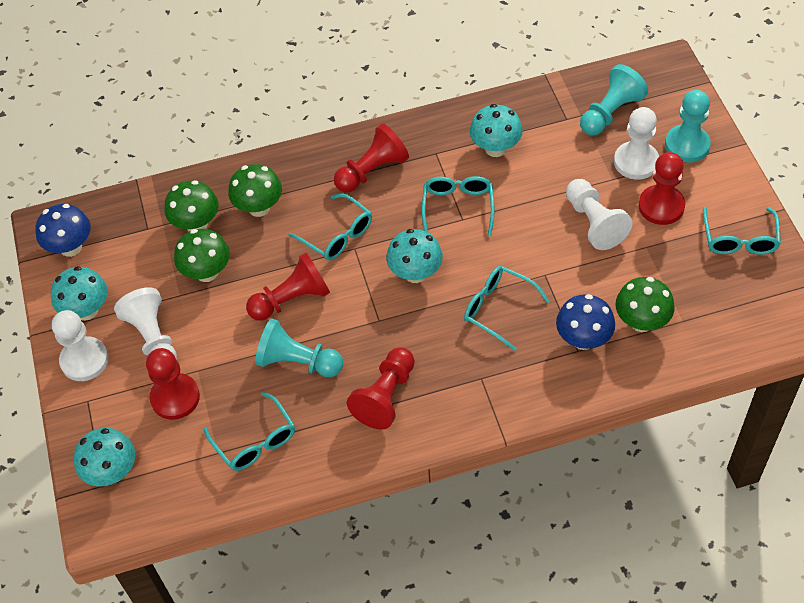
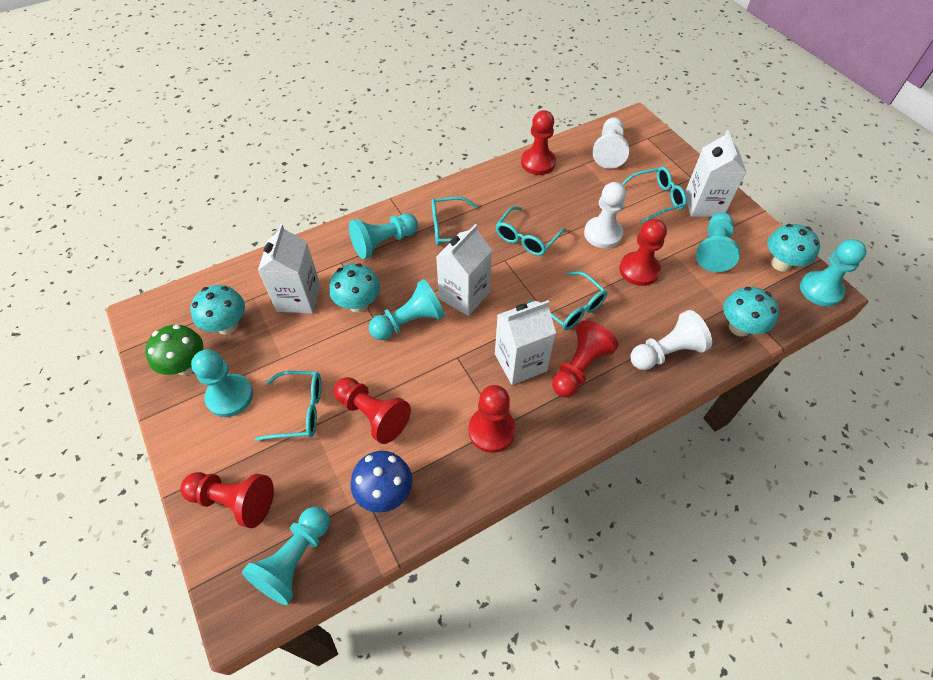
blue mushroom: 2 -> 1
green mushroom: 4 -> 1
red pawn: 5 -> 6
turquoise pawn: 3 -> 6
white carton: 0 -> 4
white pawn: 4 -> 3

